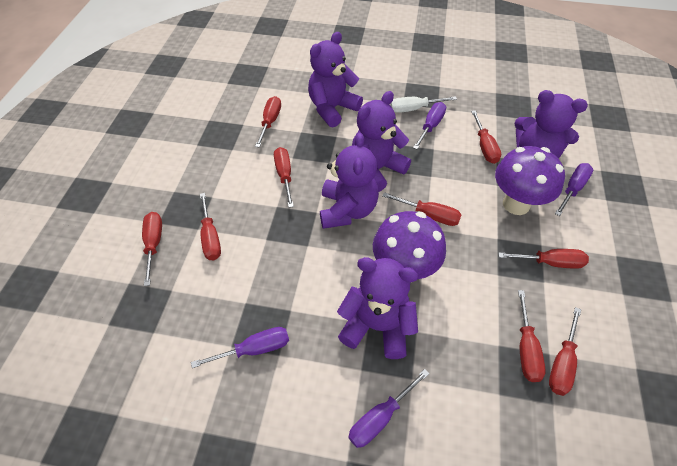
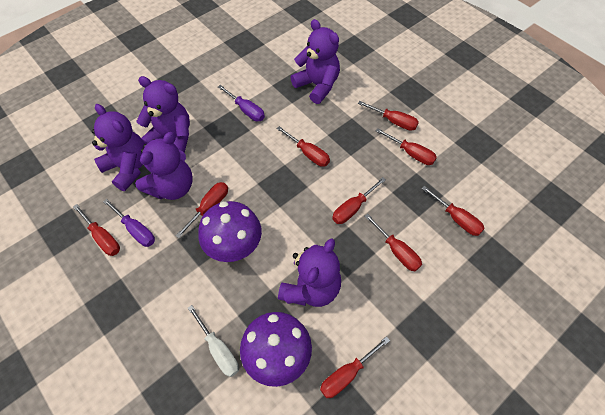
purple screwdriver: 4 -> 2

